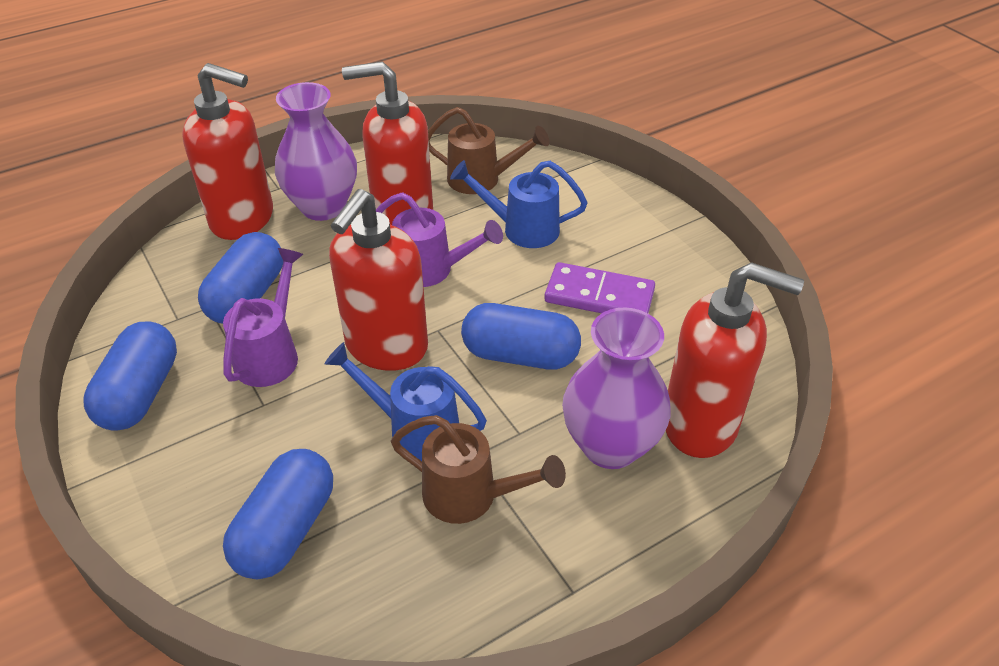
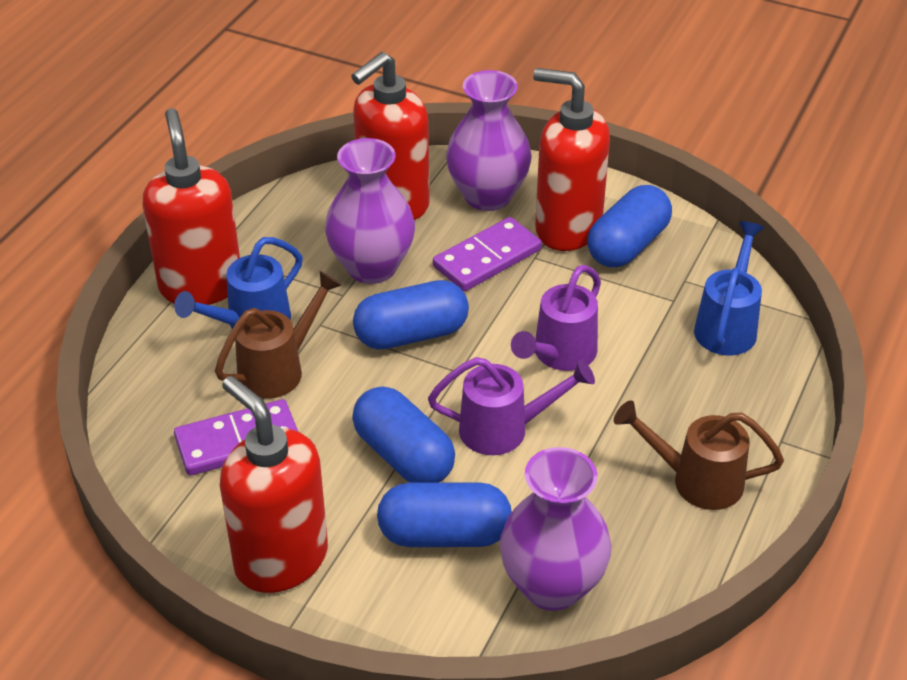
purple domino: 1 -> 2
purple vase: 2 -> 3

